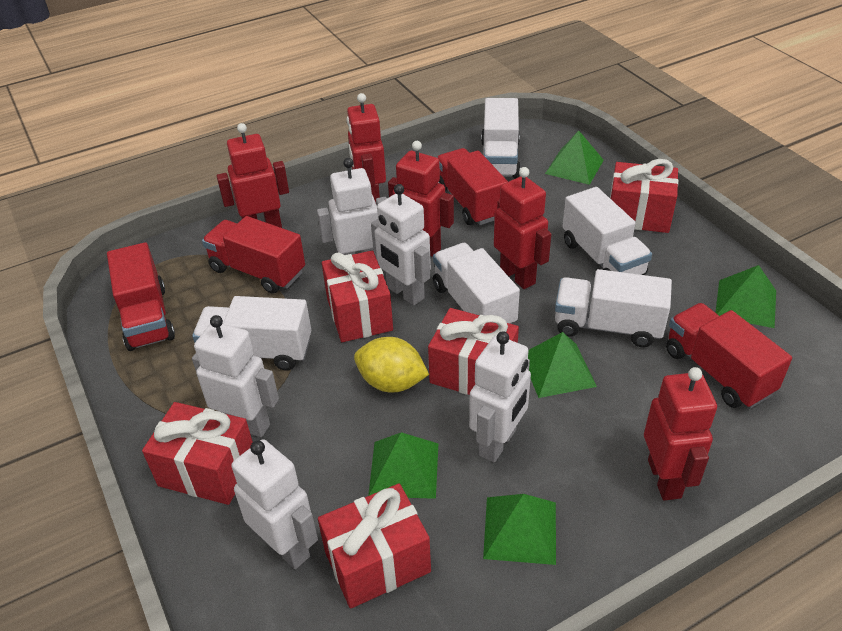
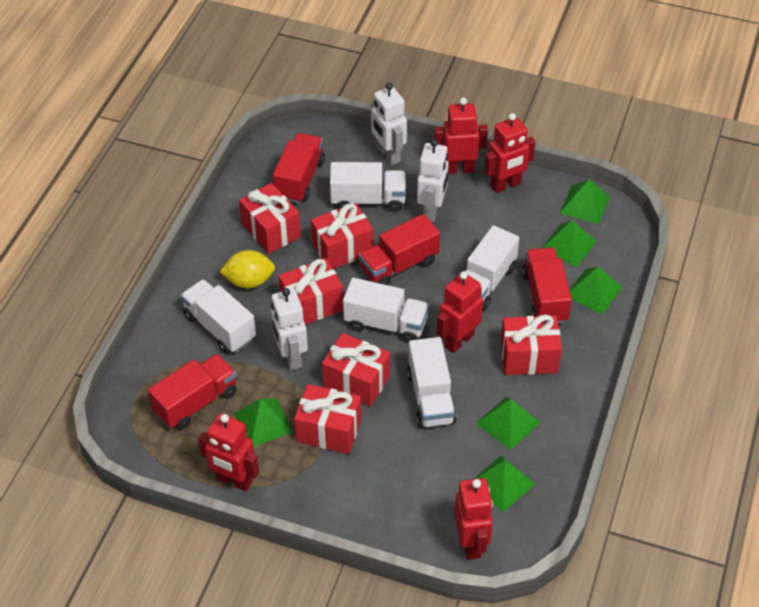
green pyramid: 5 -> 6
red gift: 5 -> 6
white robot: 5 -> 3

